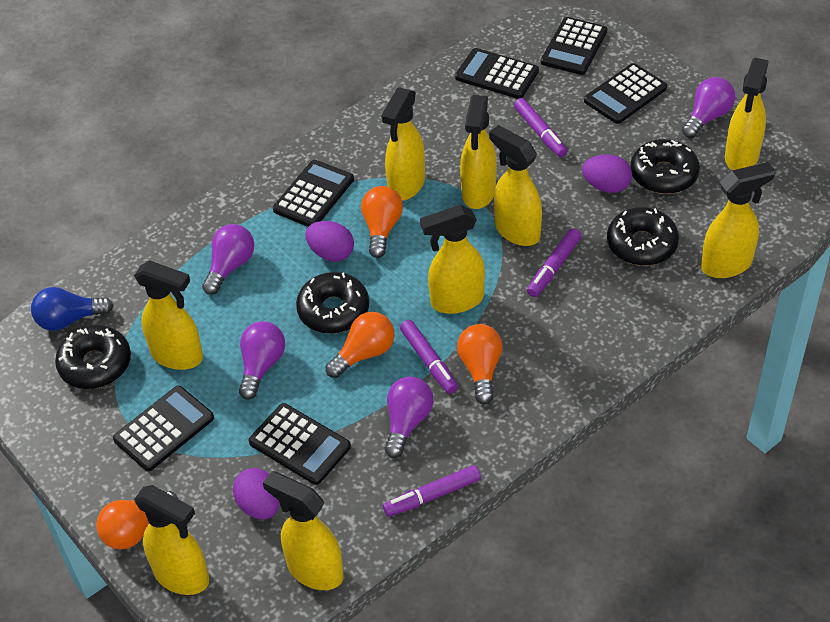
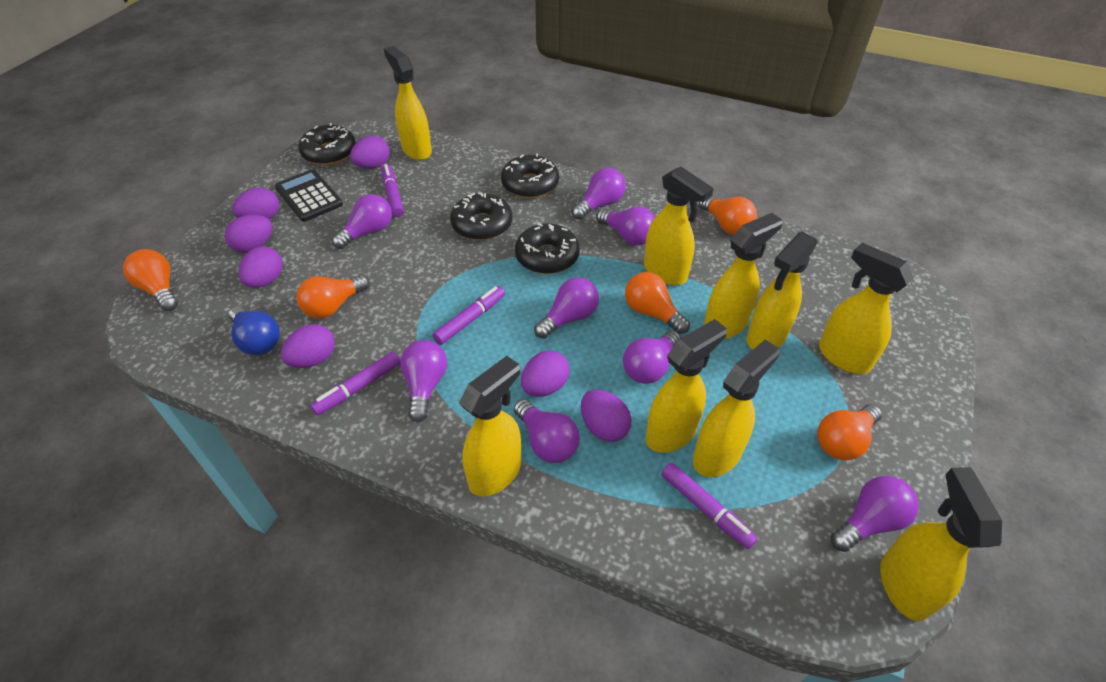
black calculator: 6 -> 1
orange light bulb: 4 -> 5
purple egg: 3 -> 7
purple light bulb: 4 -> 8

